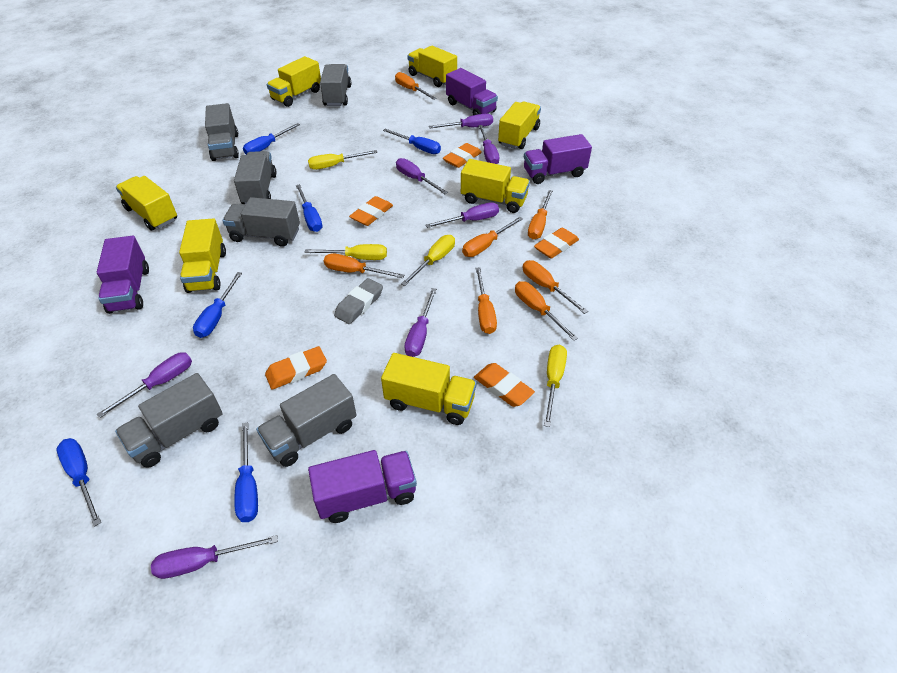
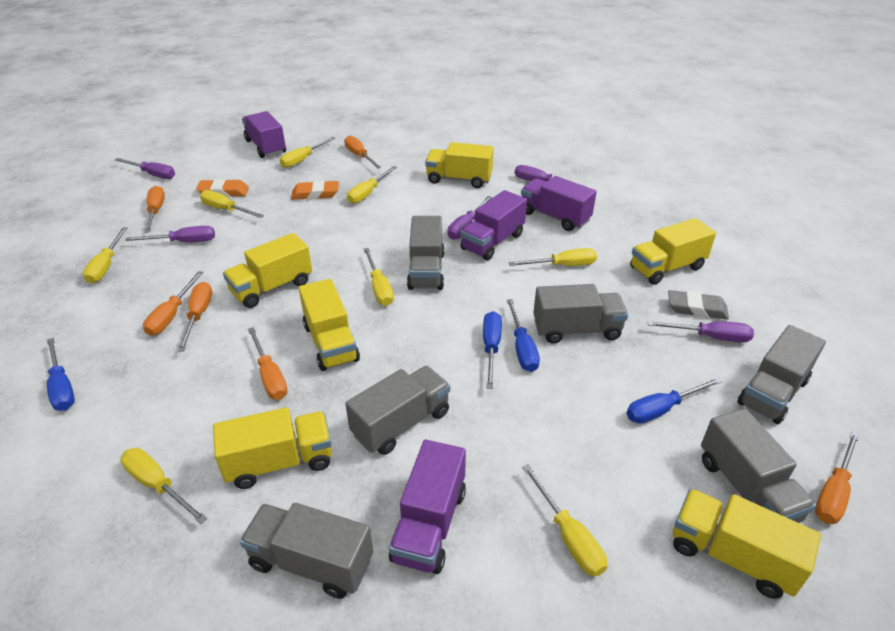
blue screwdriver: 6 -> 4
orange eraser: 5 -> 2
orange screwdriver: 7 -> 6
purple screwdriver: 7 -> 5
yellow screwdriver: 4 -> 8
yellow truck: 7 -> 6

